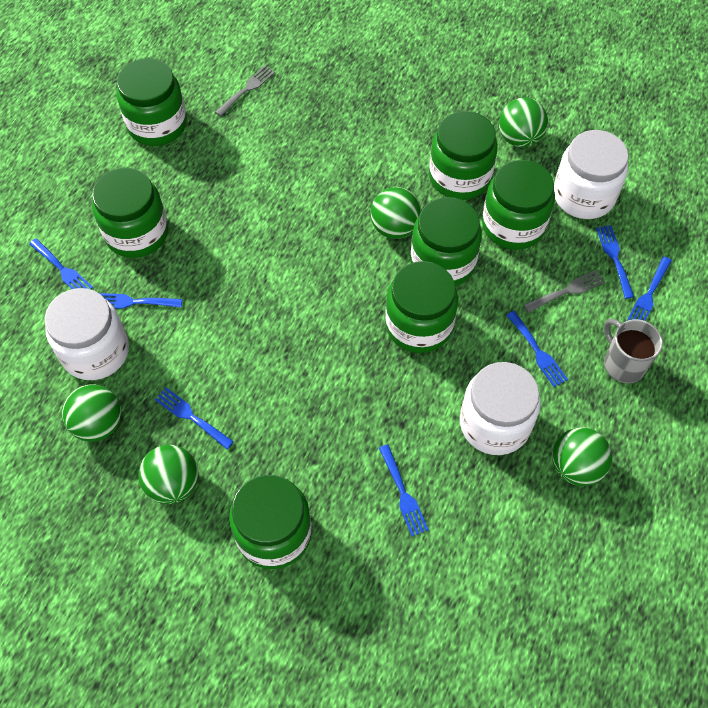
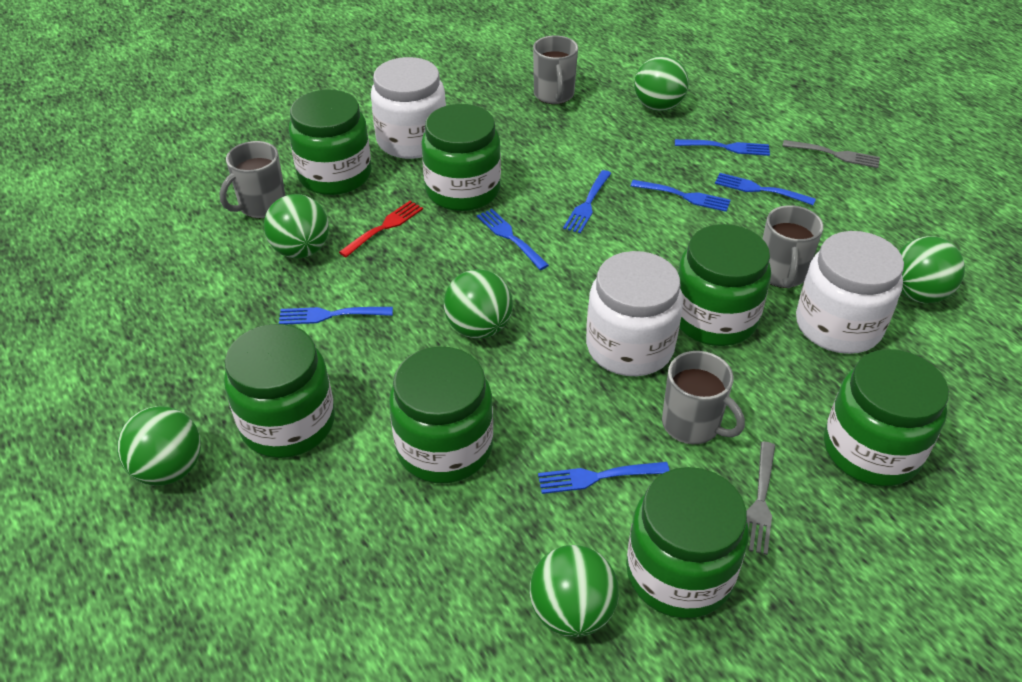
green ball: 5 -> 6
grey mug: 1 -> 4
red fork: 0 -> 1

